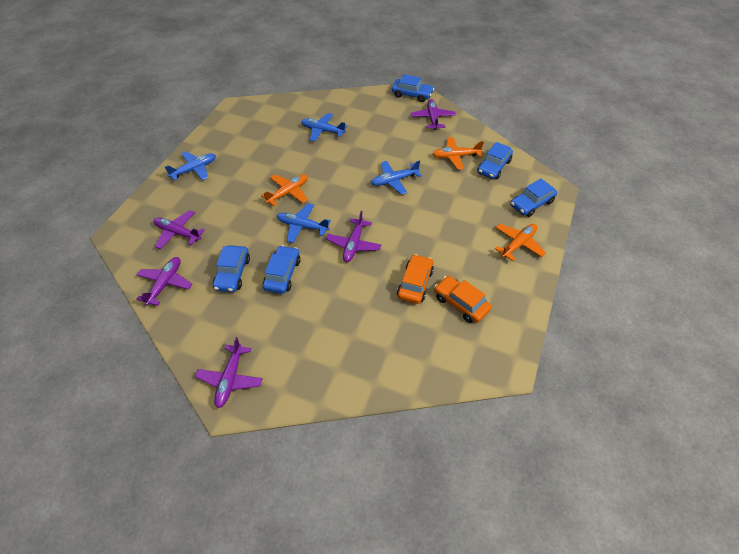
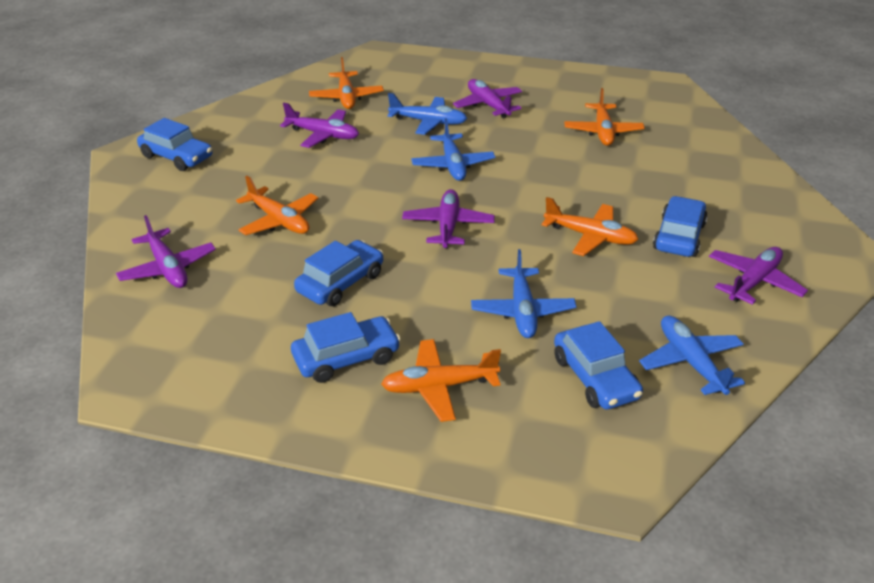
orange car: 2 -> 0
orange plane: 3 -> 5

